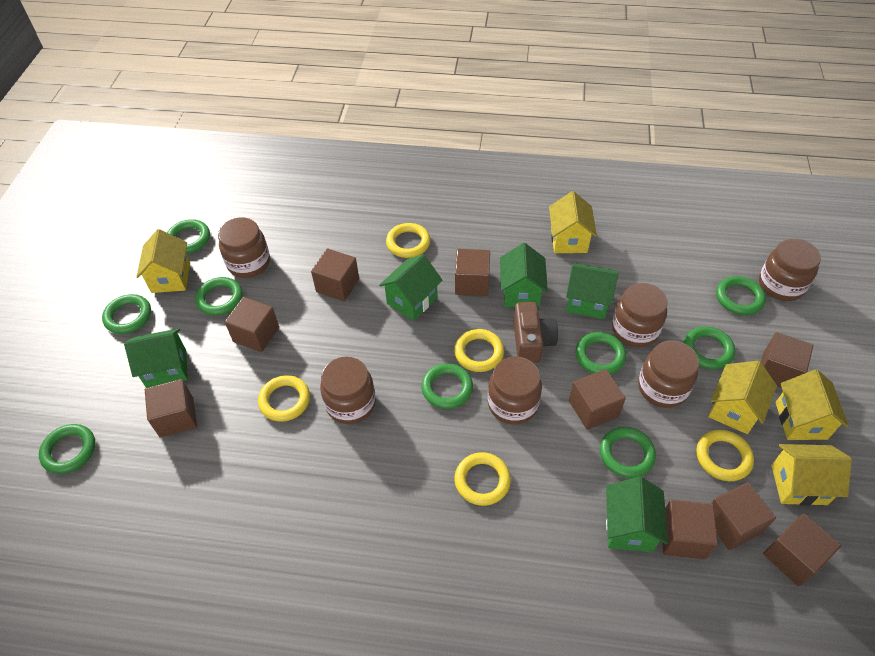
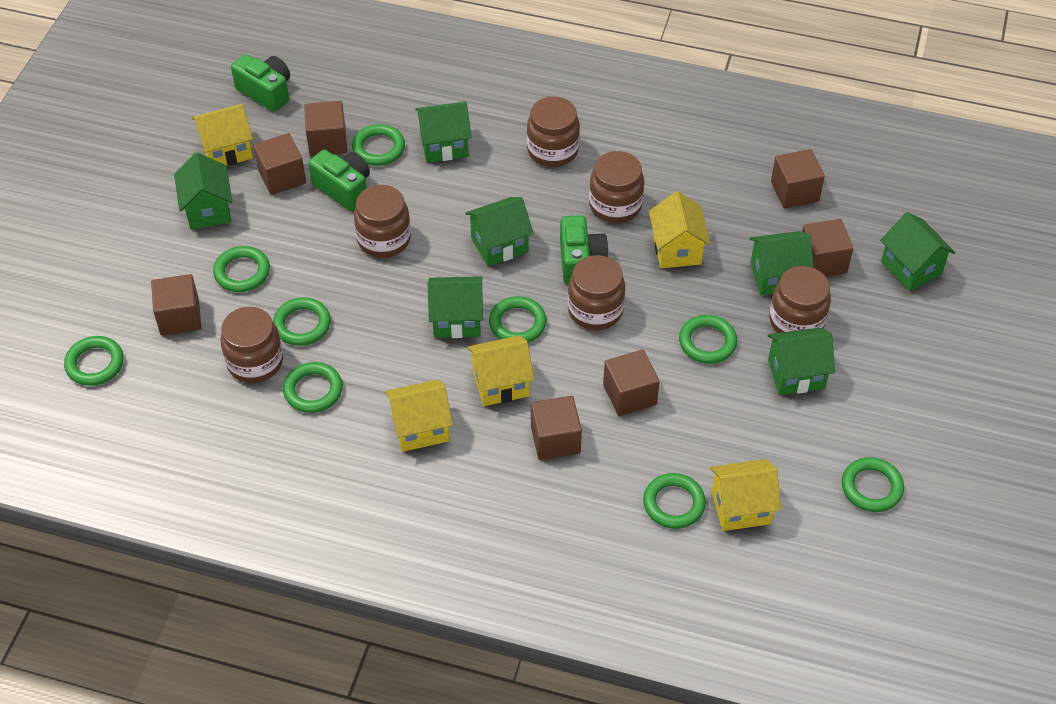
brown camera: 1 -> 0
brown cube: 9 -> 7
green camera: 0 -> 3
green house: 5 -> 7
yellow ring: 5 -> 0

